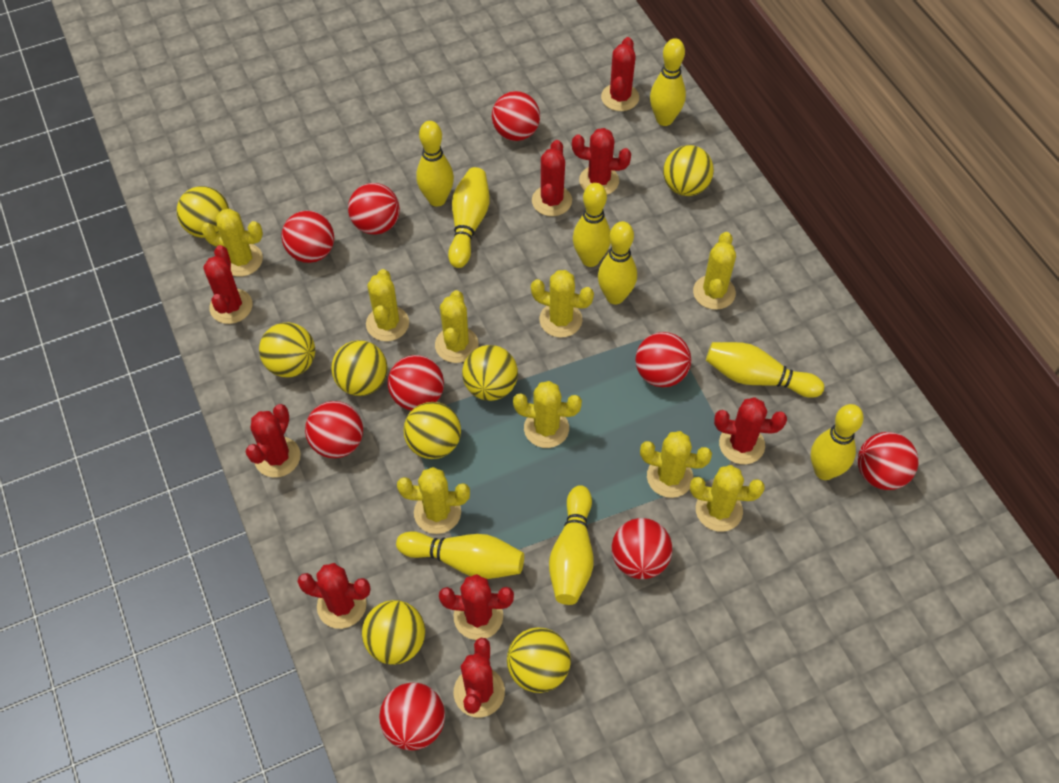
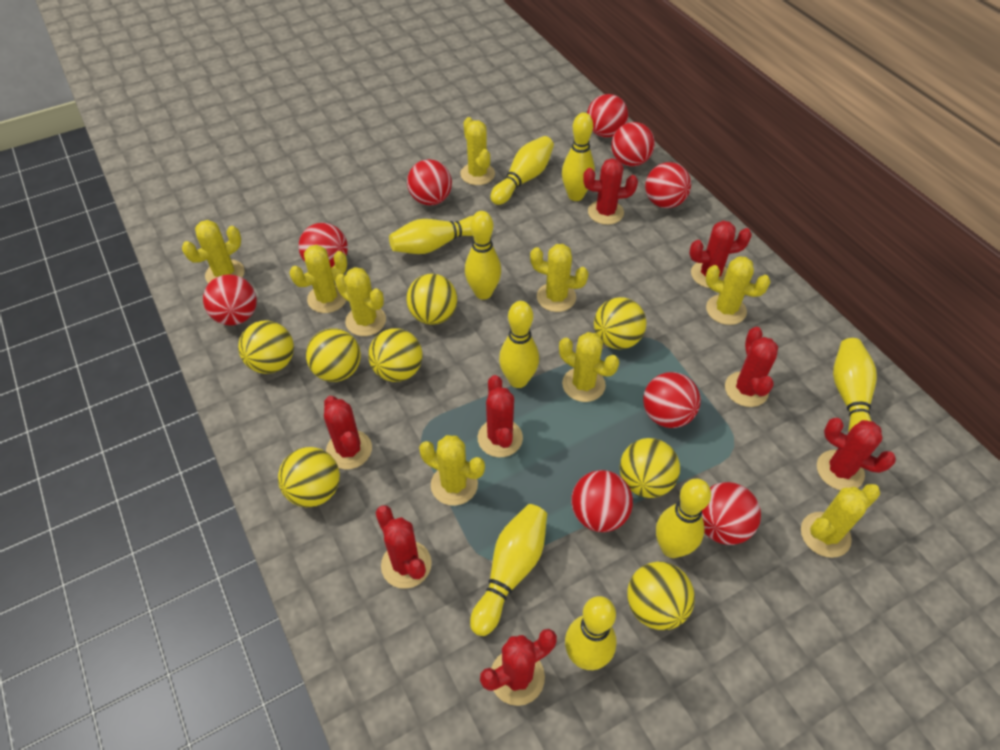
red cactus: 9 -> 8

